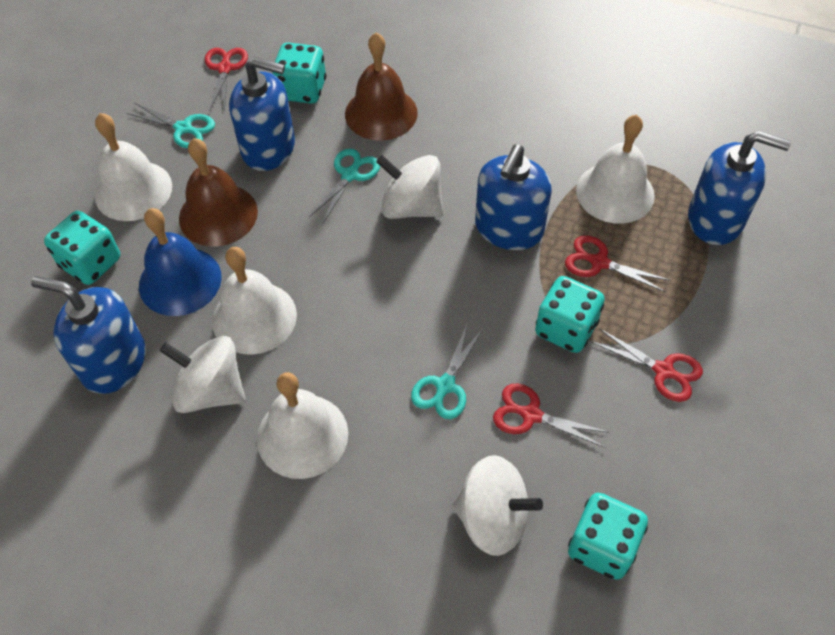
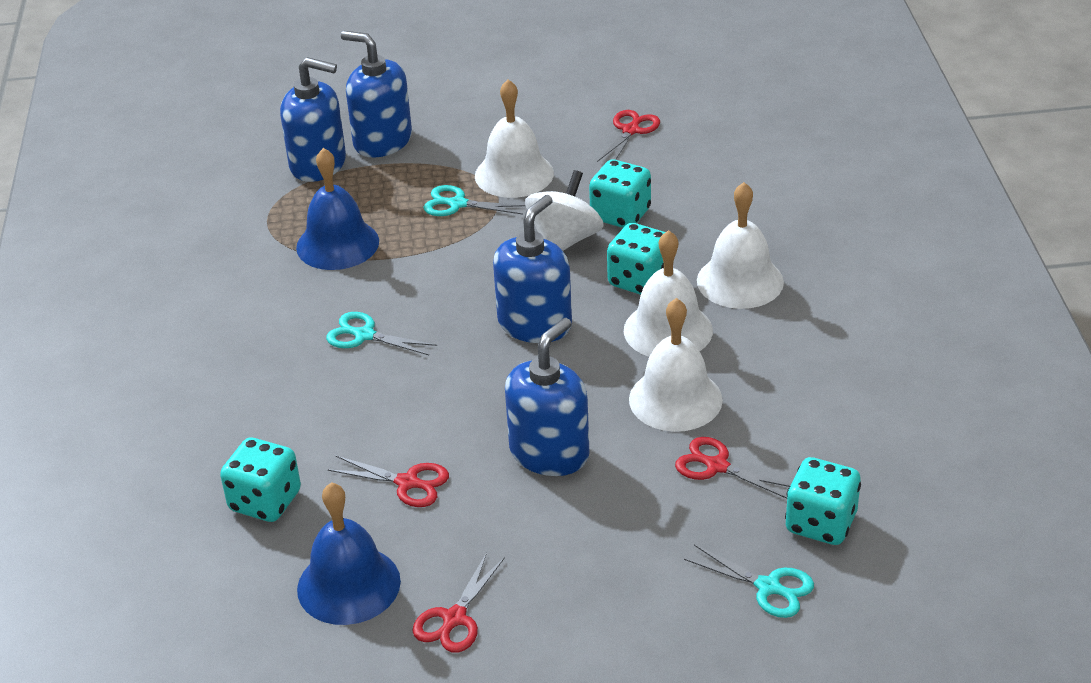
blue bell: 1 -> 2
brown bell: 2 -> 0
white spinning top: 3 -> 1

